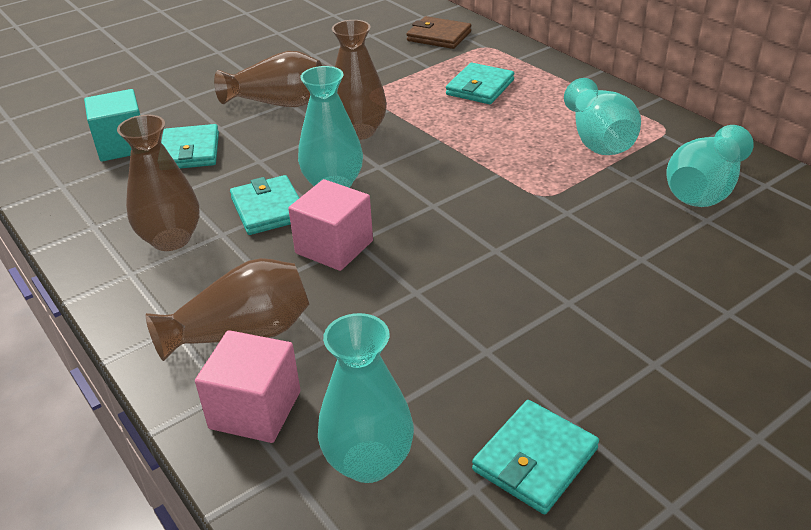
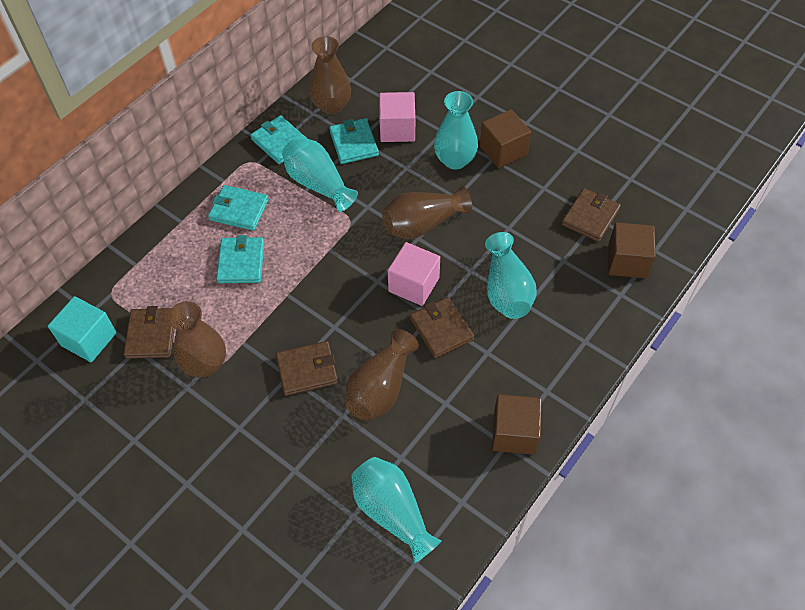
brown cube: 0 -> 3
brown wallet: 1 -> 4

